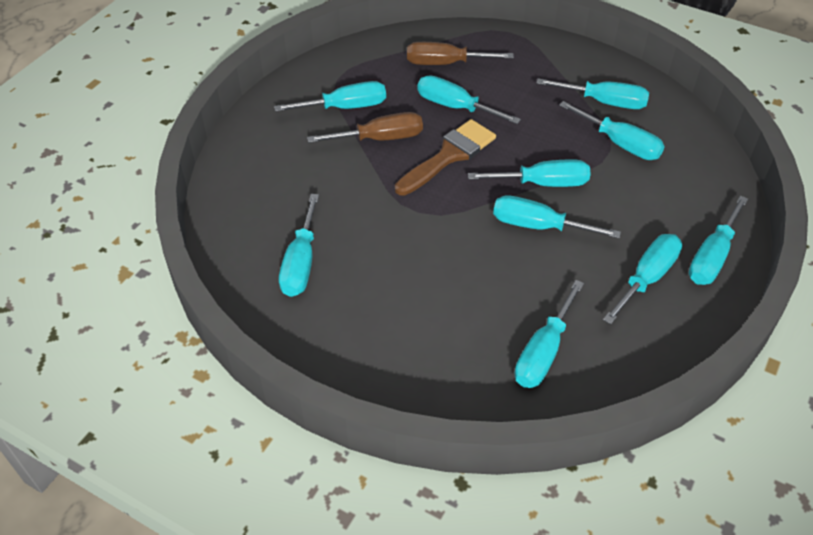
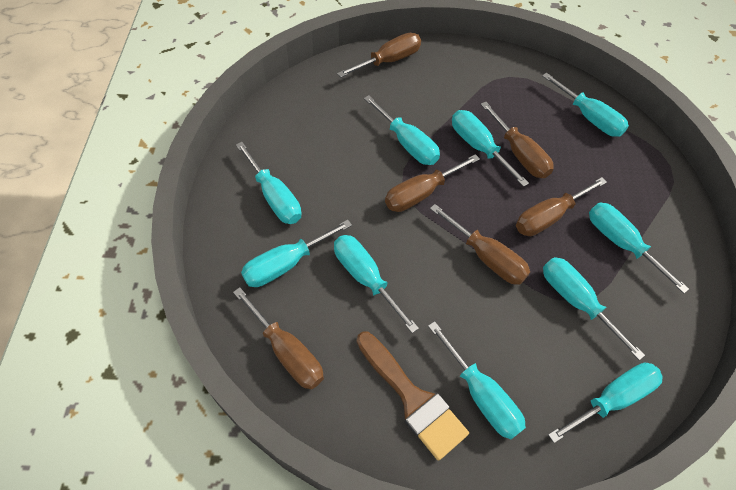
brown screwdriver: 2 -> 6

